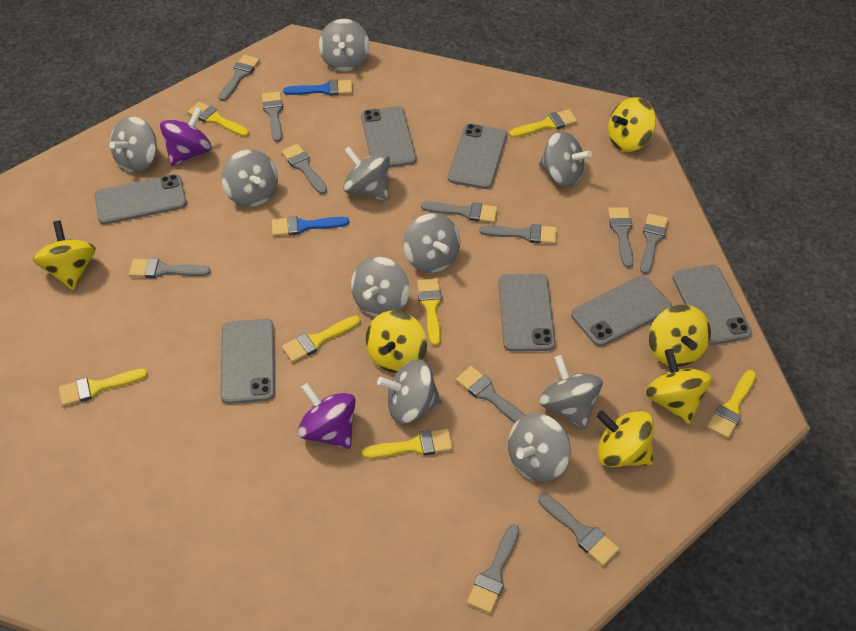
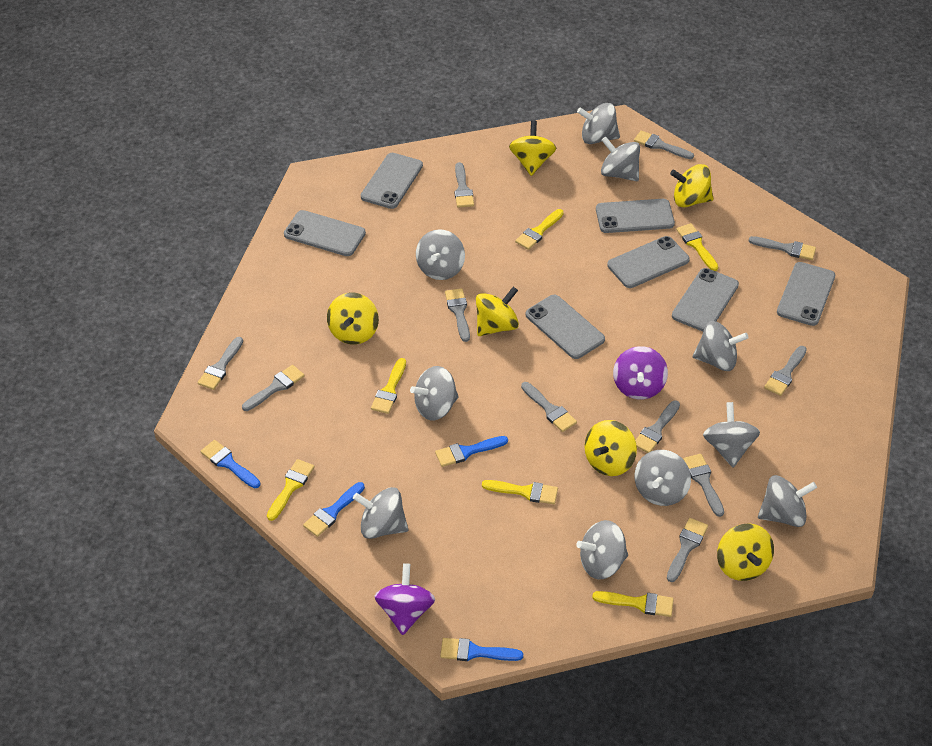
blue brush: 2 -> 4
yellow brush: 7 -> 6

